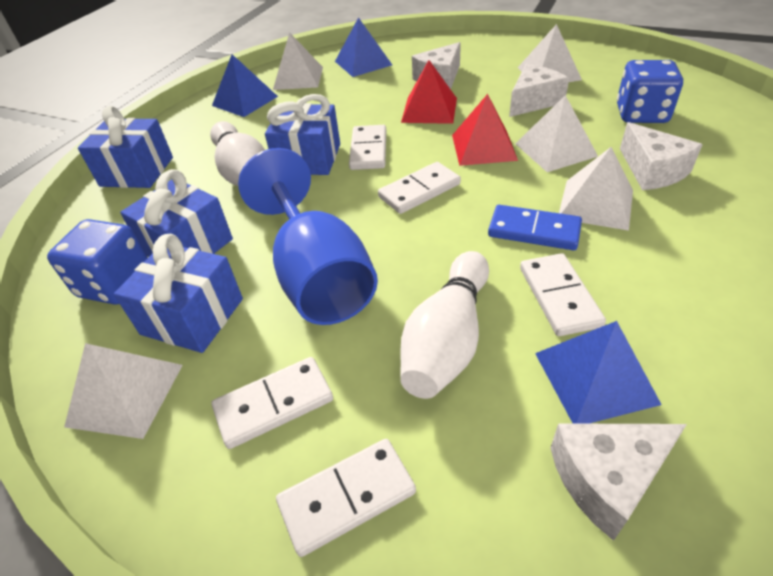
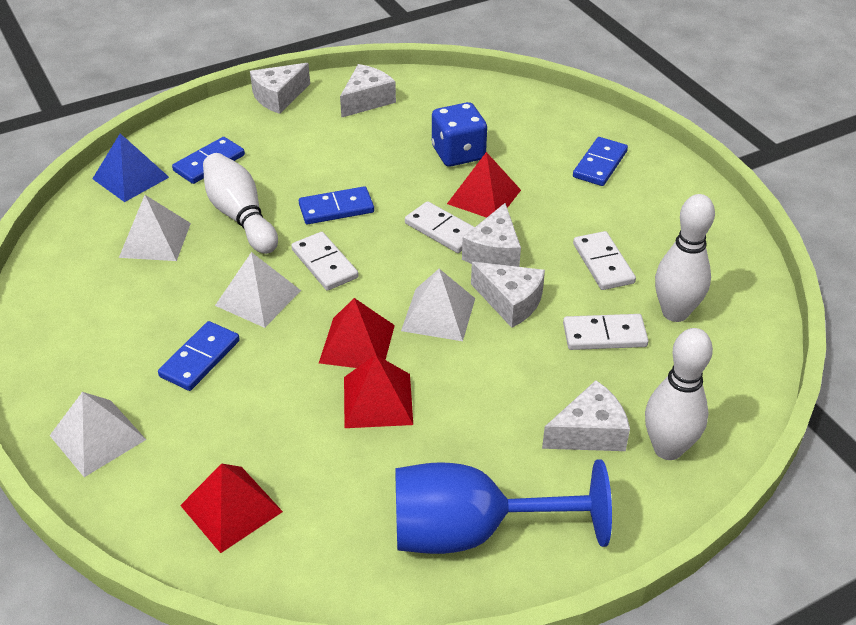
blue dice: 2 -> 1
blue domino: 1 -> 4
blue gift: 4 -> 0
blue pyramid: 3 -> 1
red pyramid: 2 -> 4
white bowling pin: 2 -> 3
white cheese: 4 -> 5
white domino: 5 -> 4
white pyramid: 5 -> 4

